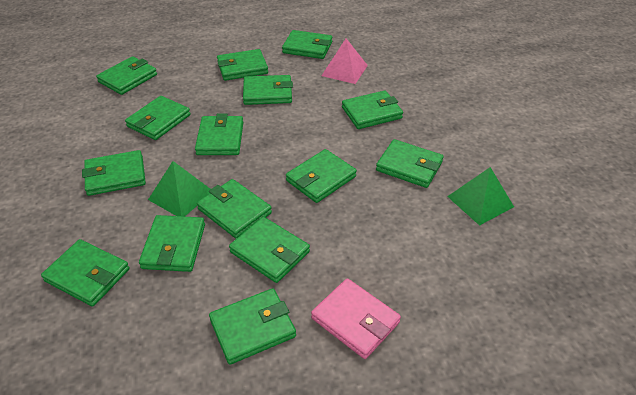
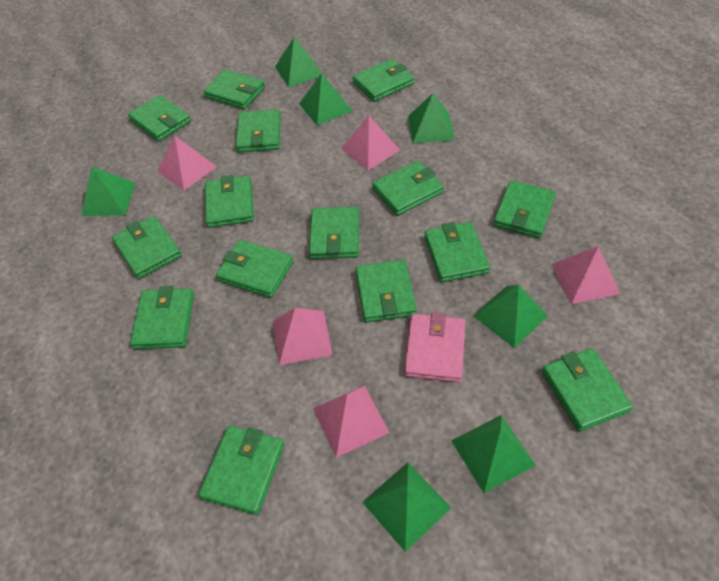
green pyramid: 2 -> 7
pink pyramid: 1 -> 5

